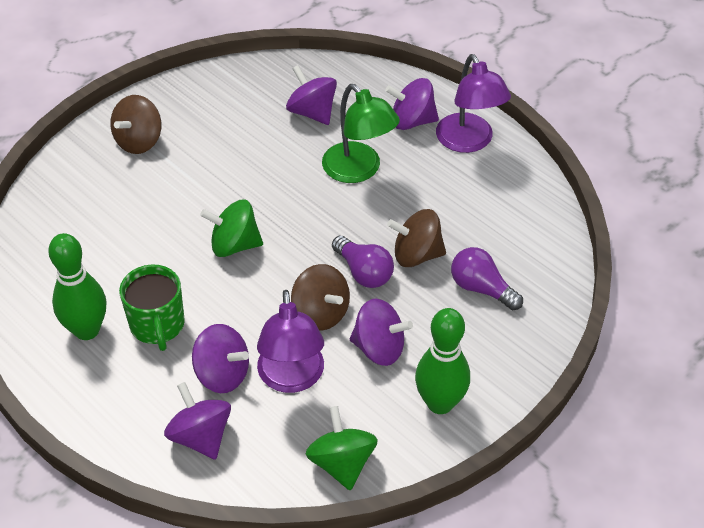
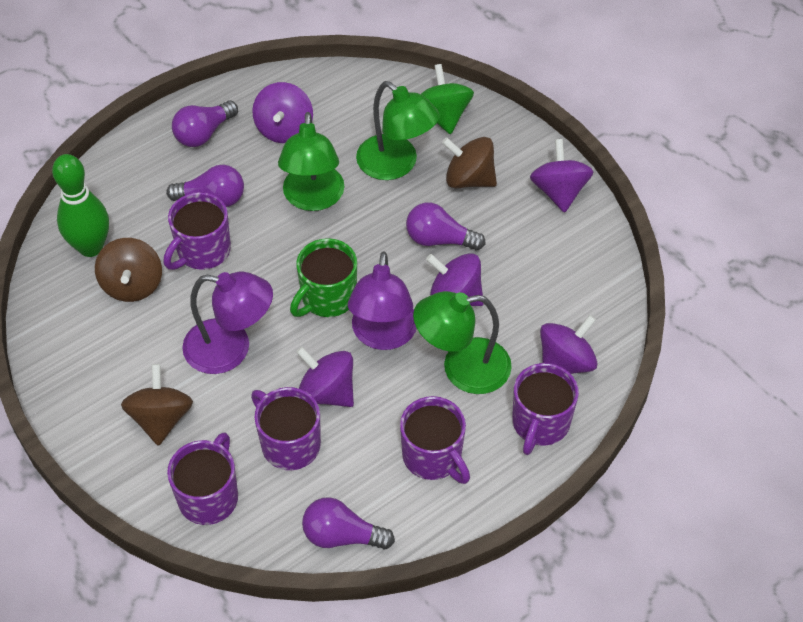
green bowling pin: 2 -> 1
green lamp: 1 -> 3
green spinning top: 2 -> 1
purple light bulb: 2 -> 4
purple mug: 0 -> 5

